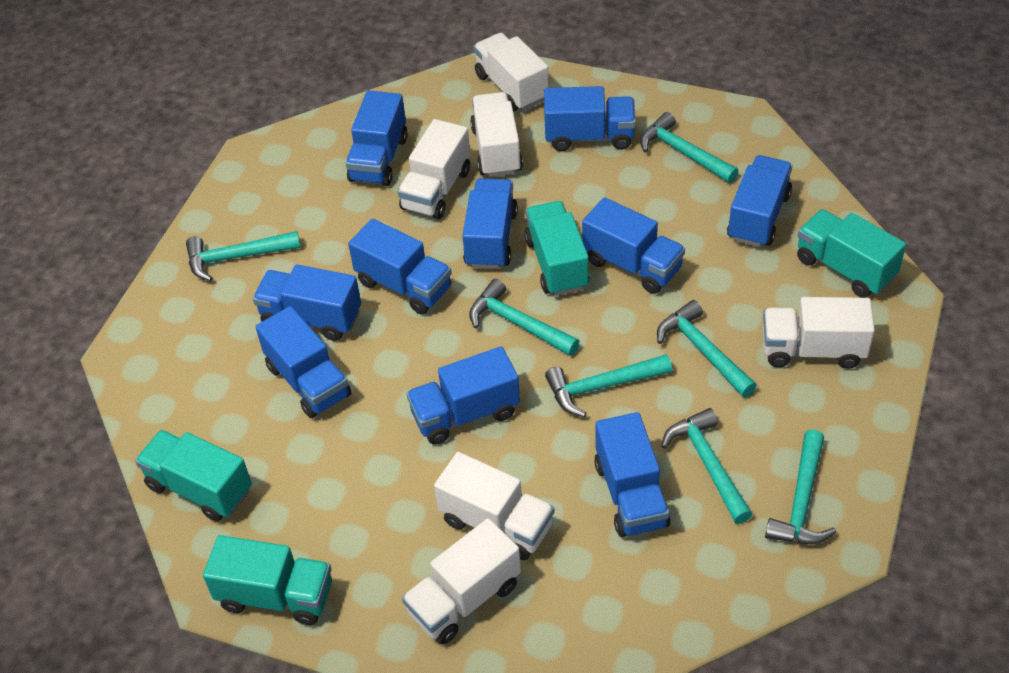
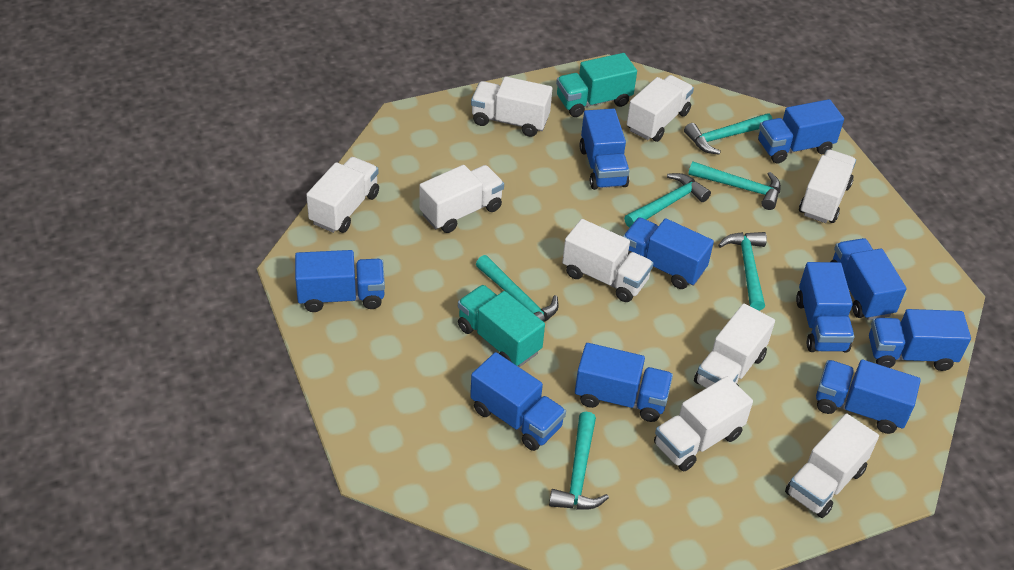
turquoise hammer: 7 -> 6
turquoise truck: 4 -> 2
white truck: 6 -> 9

